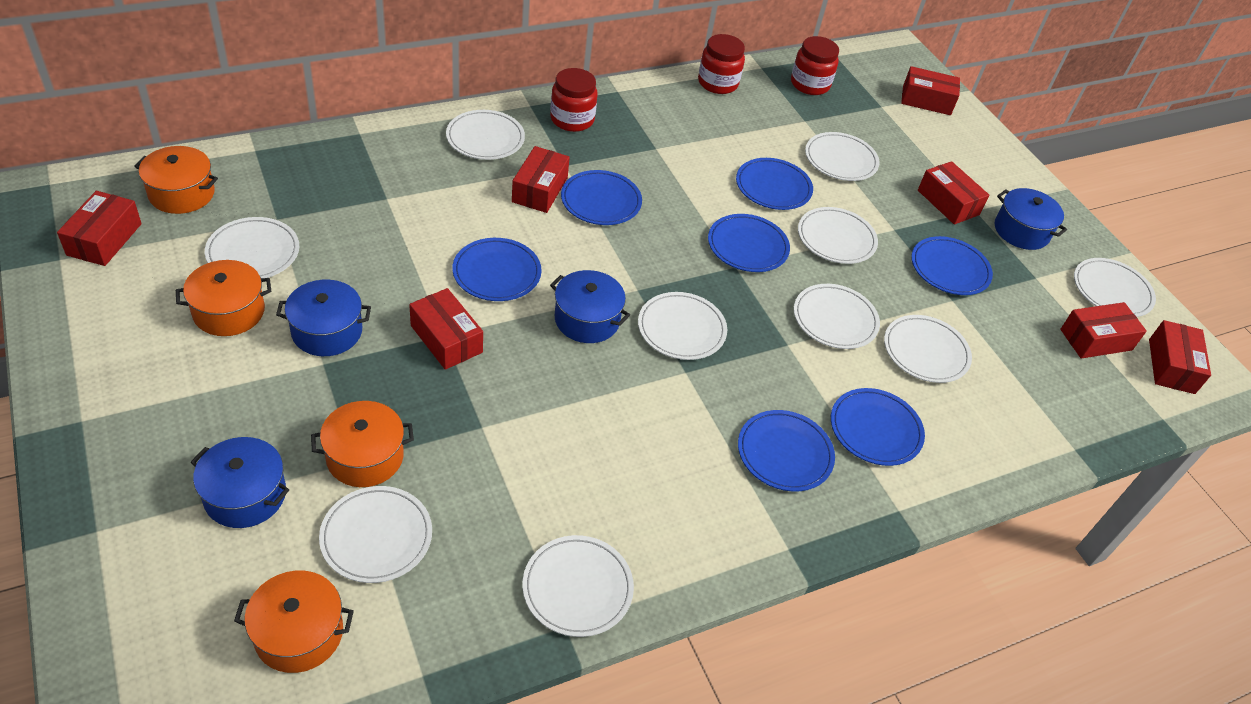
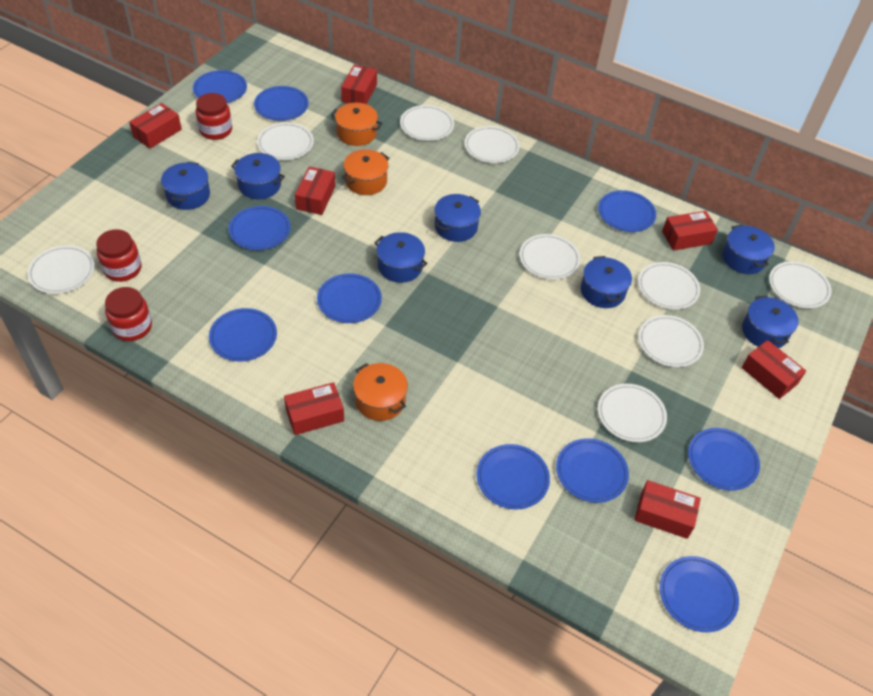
blue plate: 7 -> 10
blue pot: 4 -> 7
orange pot: 4 -> 3
white plate: 10 -> 9

